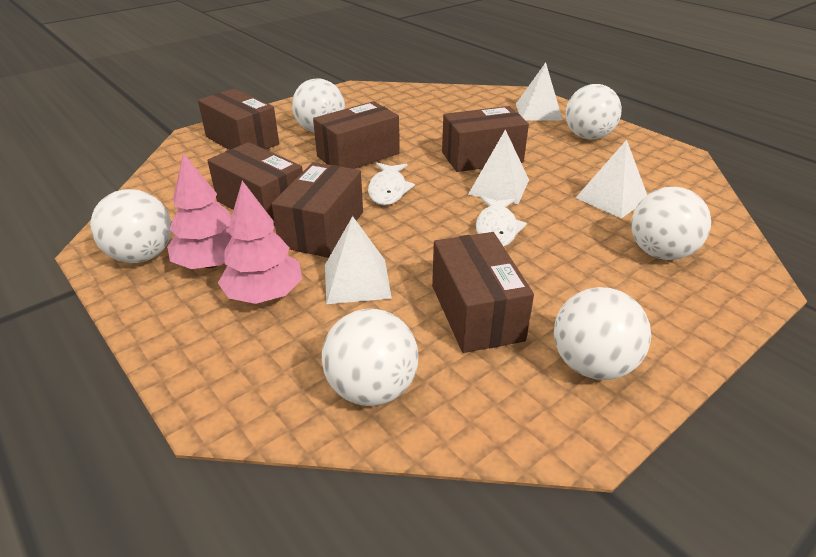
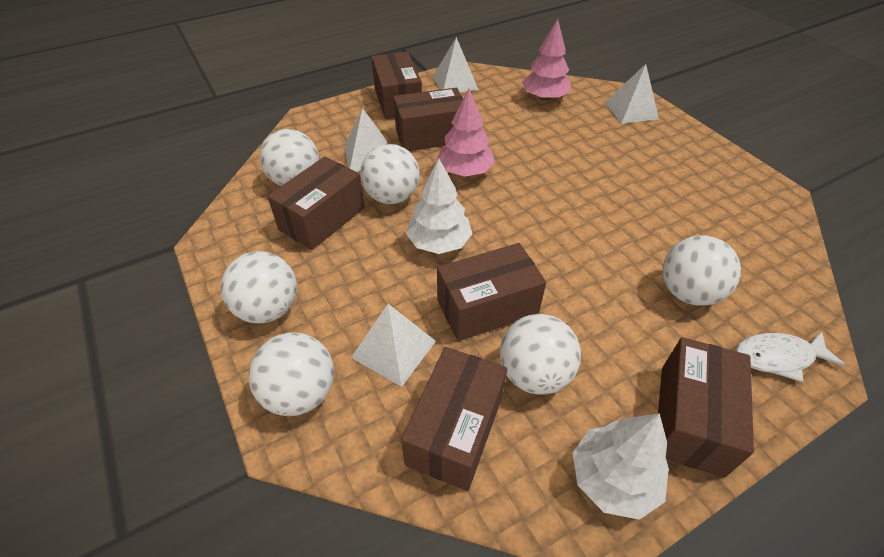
white fish: 2 -> 1
white tree: 0 -> 2

